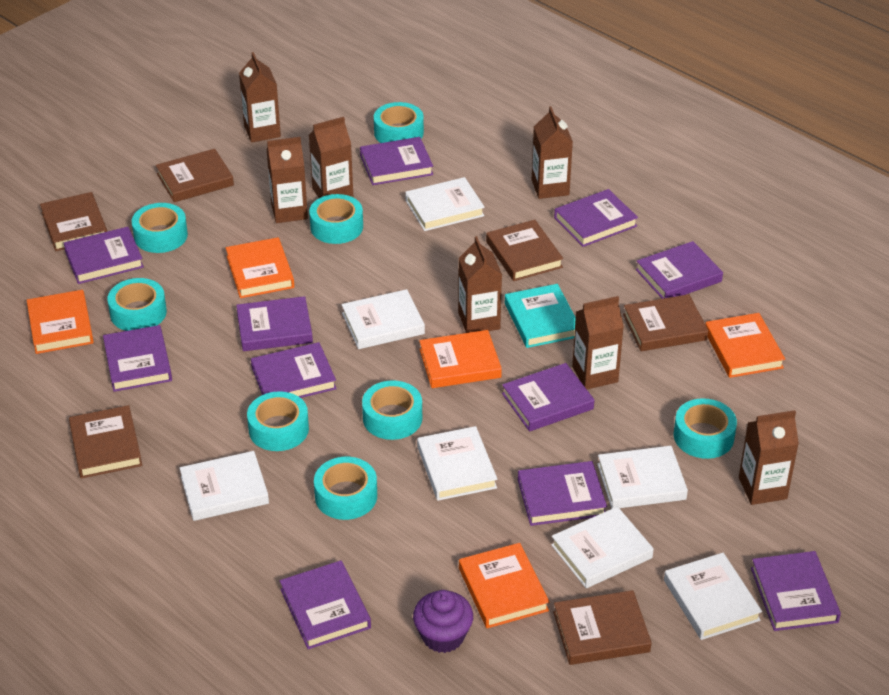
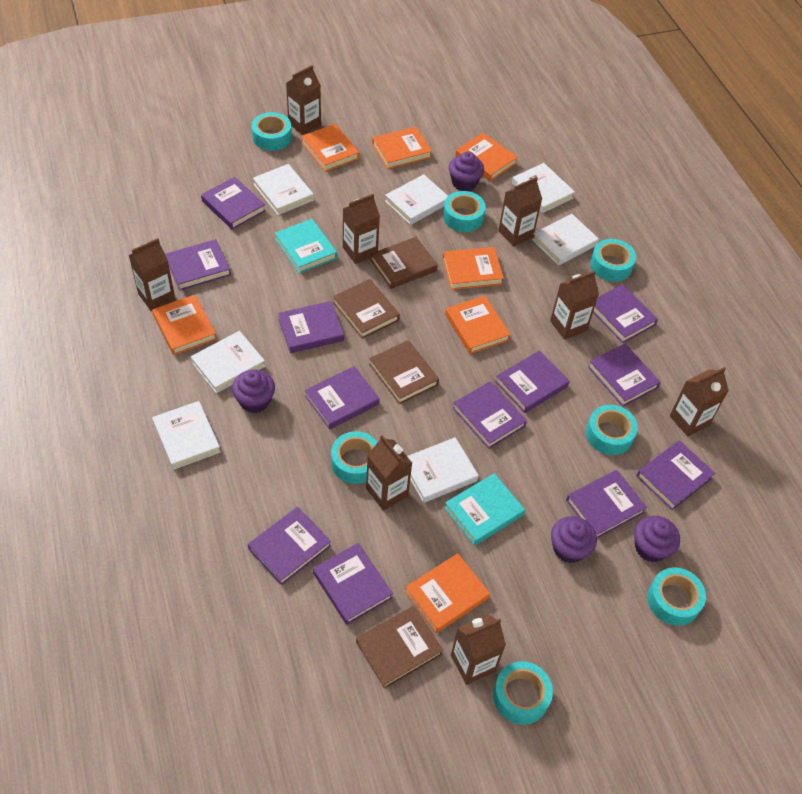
brown book: 6 -> 4
brown carton: 7 -> 8
orange book: 5 -> 7
purple book: 11 -> 12
purple cupcake: 1 -> 4
turquoise book: 1 -> 2
turquoise tape: 8 -> 7

